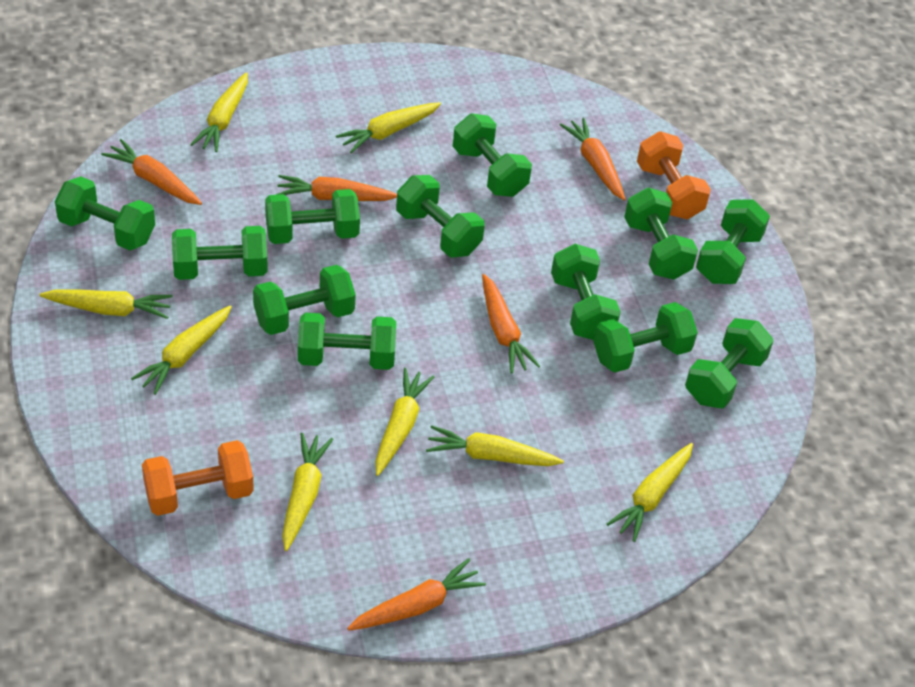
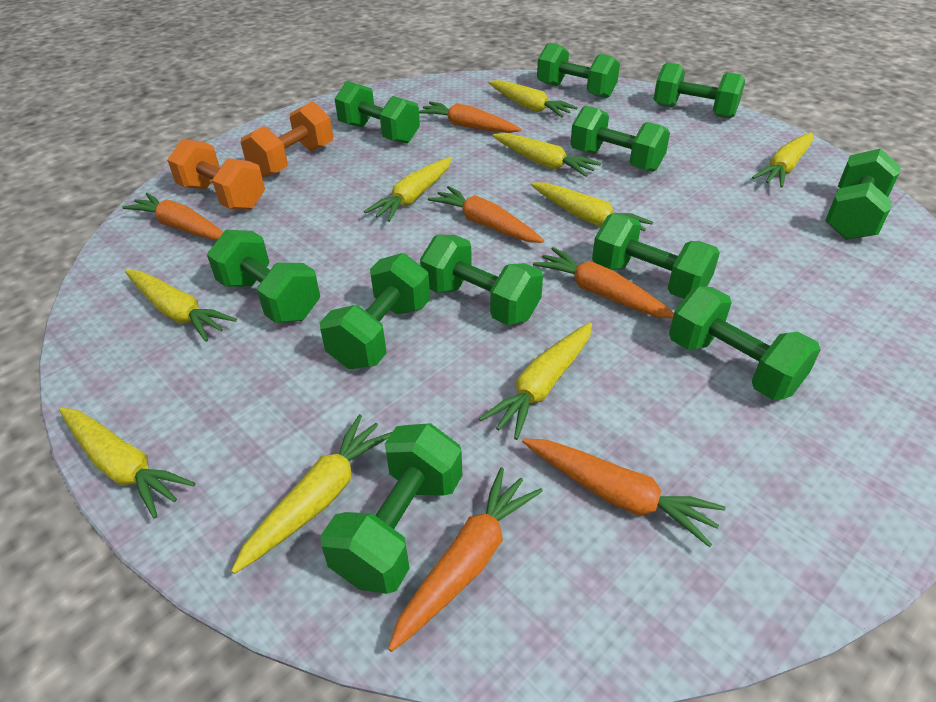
green dumbbell: 12 -> 11
orange carrot: 5 -> 6
yellow carrot: 8 -> 9

